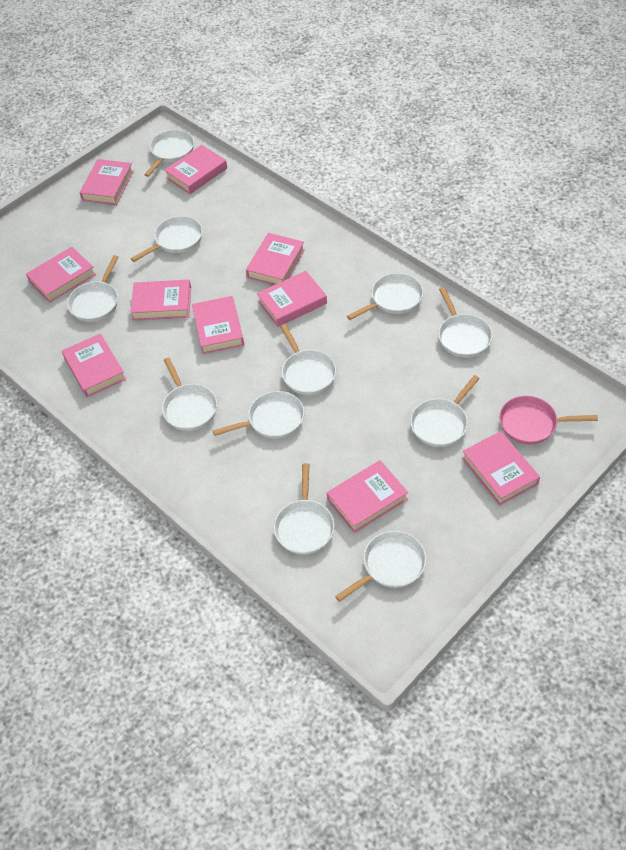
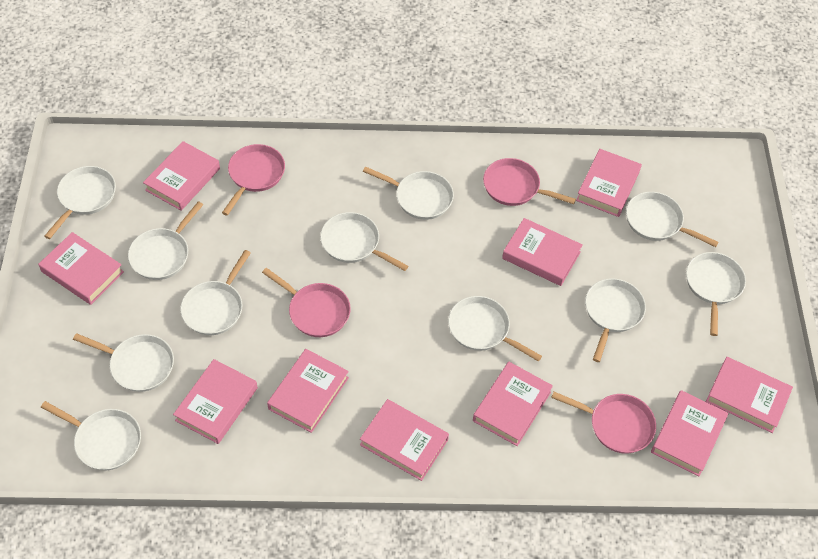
pink pan: 1 -> 4

